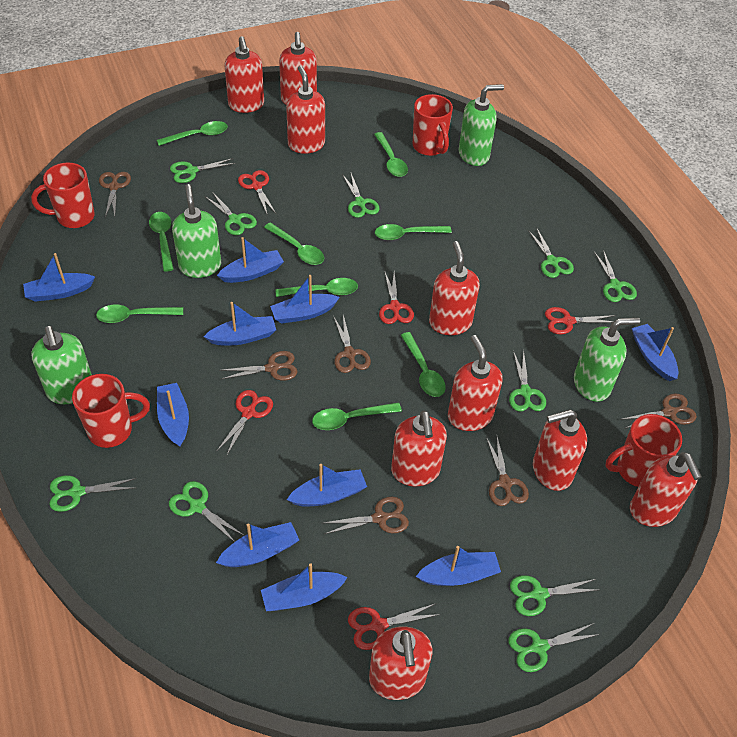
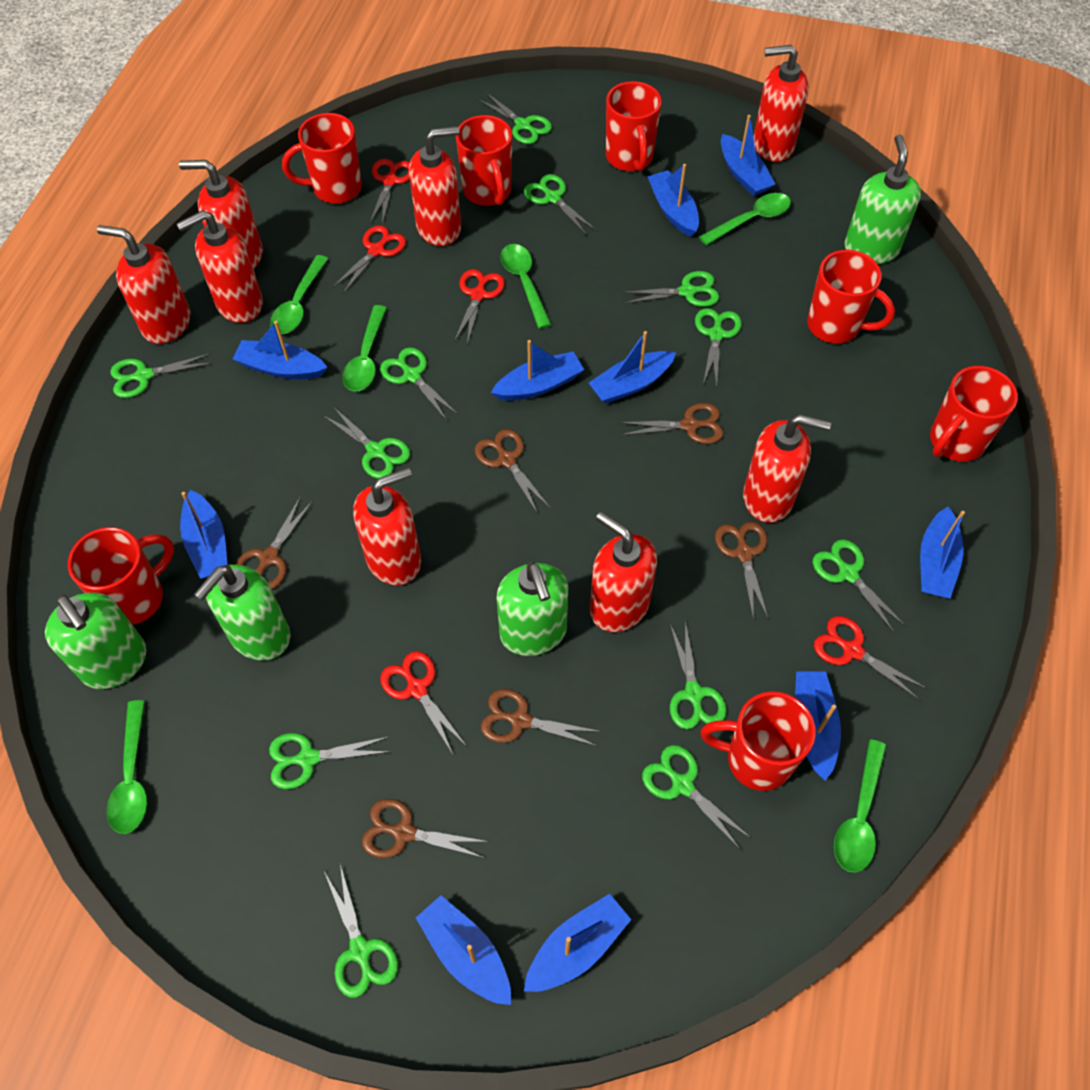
green scissors: 10 -> 12
green spoon: 9 -> 6
red mug: 4 -> 7
red soap dispenser: 9 -> 8

